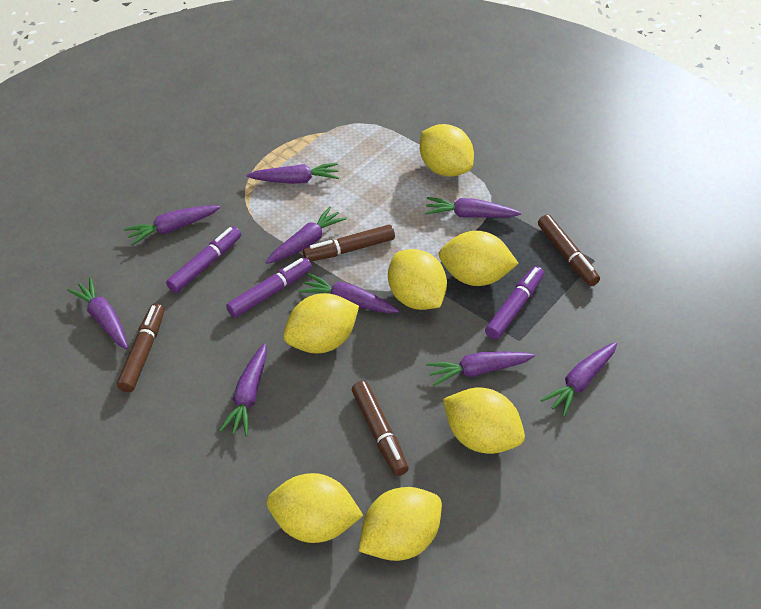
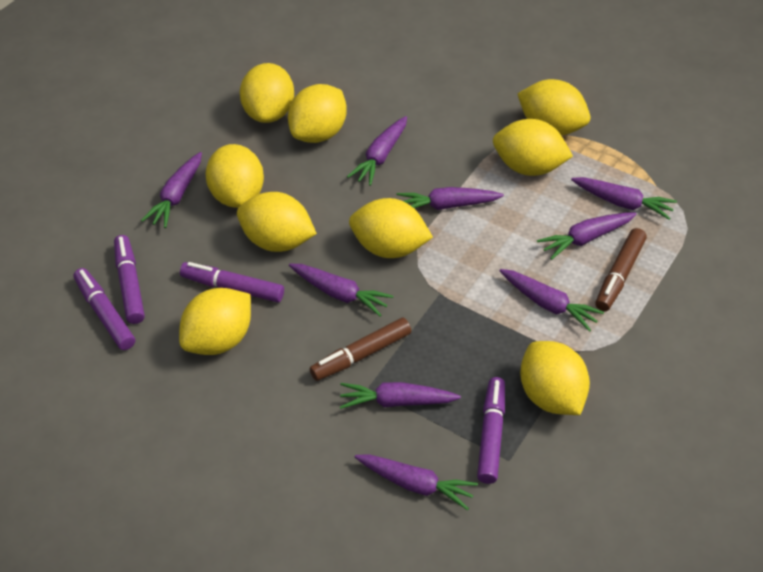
brown marker: 4 -> 2
purple marker: 3 -> 4
yellow lemon: 7 -> 9

